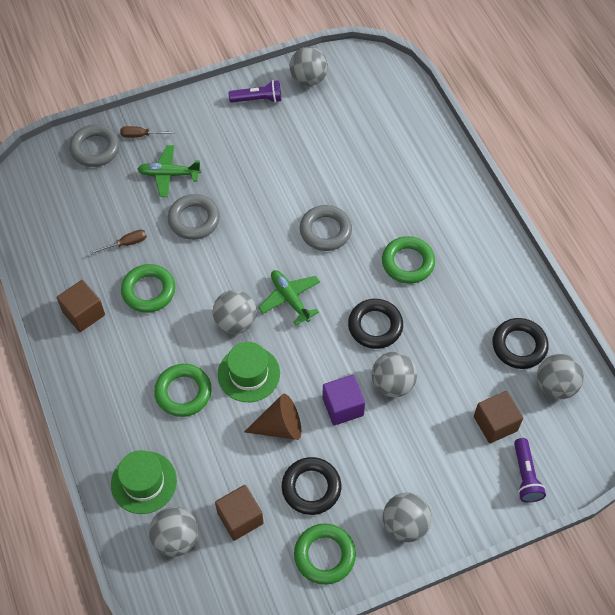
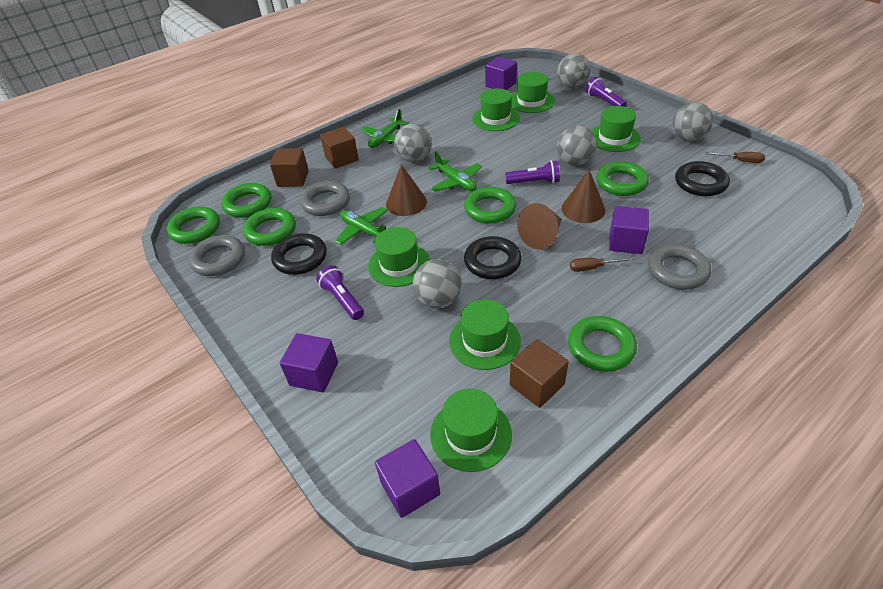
brown cone: 1 -> 3
green hat: 2 -> 6
green plane: 2 -> 3
green ring: 4 -> 6
grey ball: 6 -> 5
purple cube: 1 -> 4
purple flashlight: 2 -> 3

